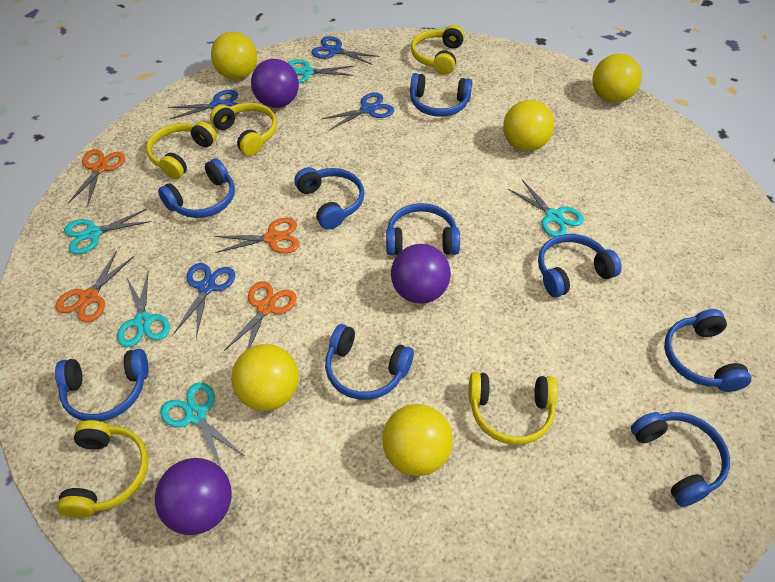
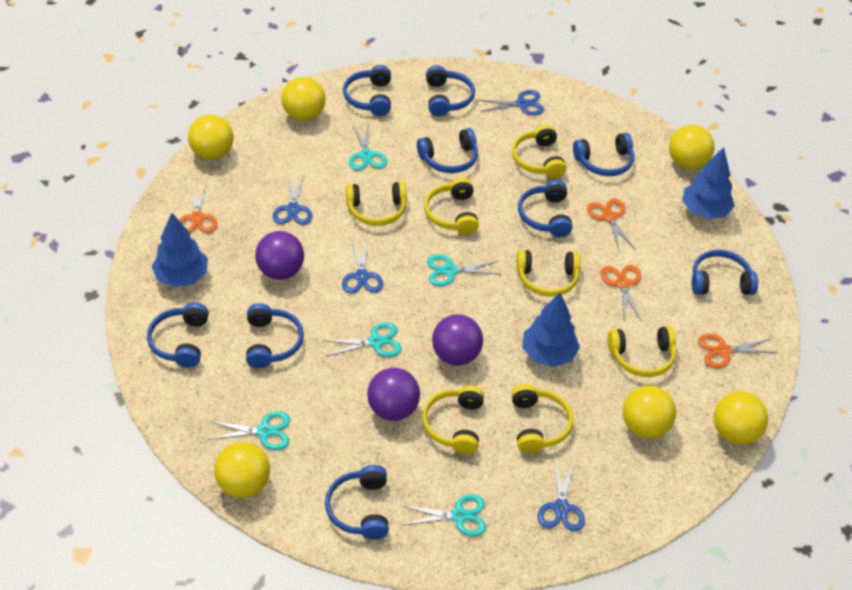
blue tree: 0 -> 3
yellow ball: 5 -> 6
yellow headphones: 5 -> 7

